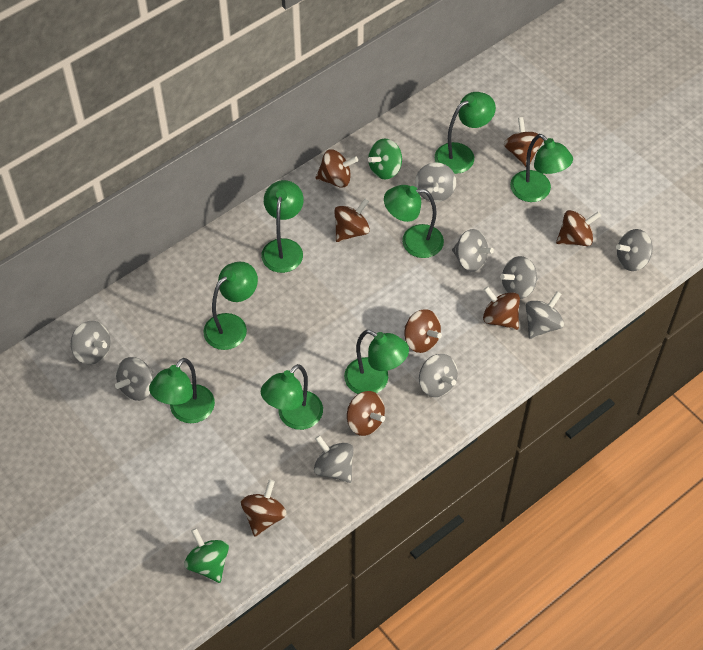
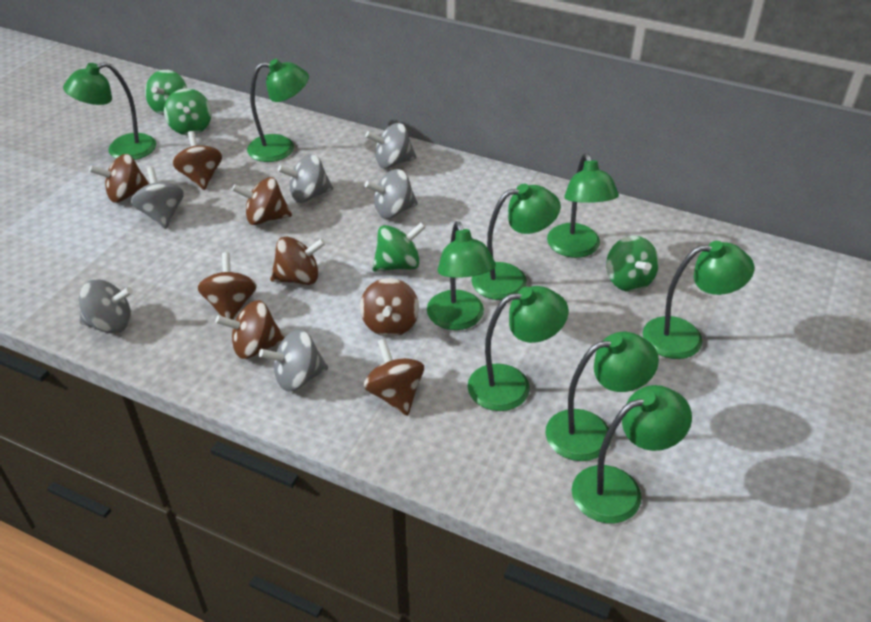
green lamp: 8 -> 9
green spinning top: 2 -> 4
grey spinning top: 9 -> 6

